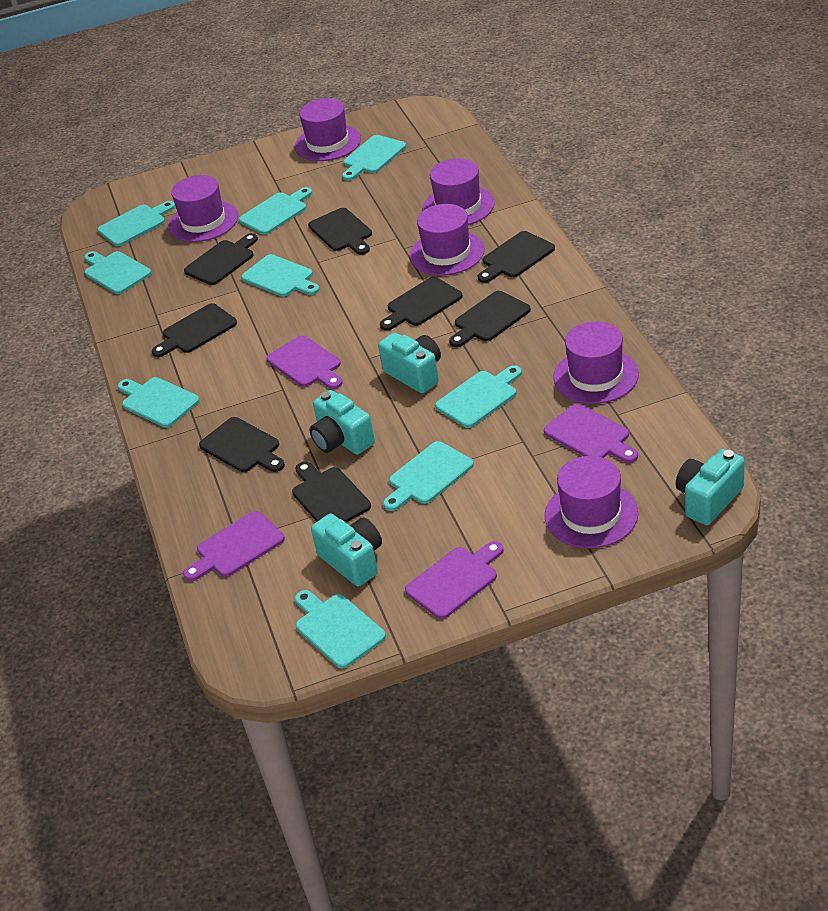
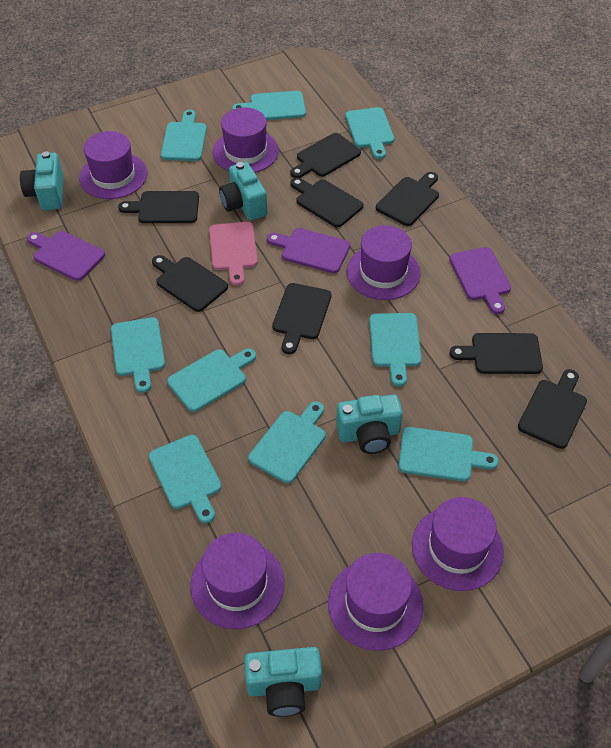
pink cutting board: 0 -> 1
purple cutting board: 4 -> 3

